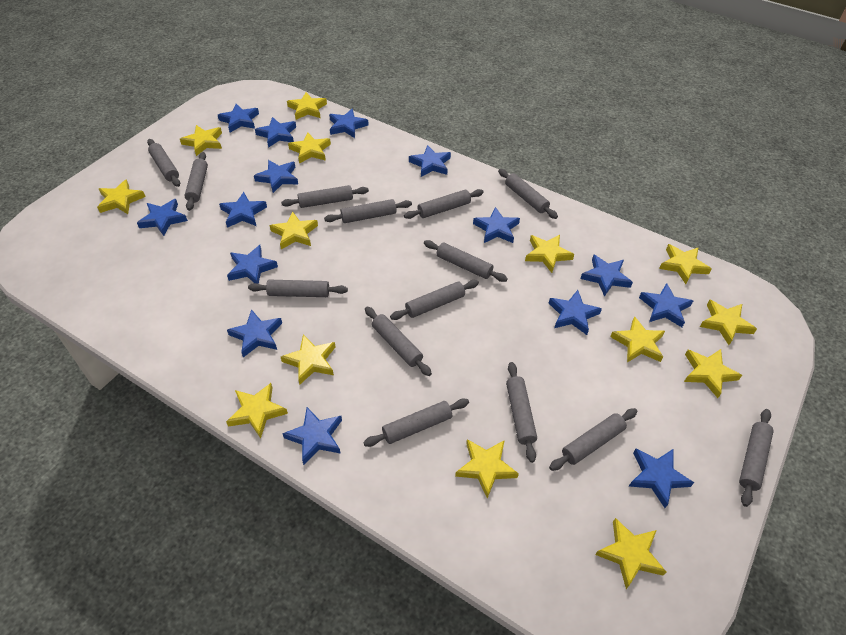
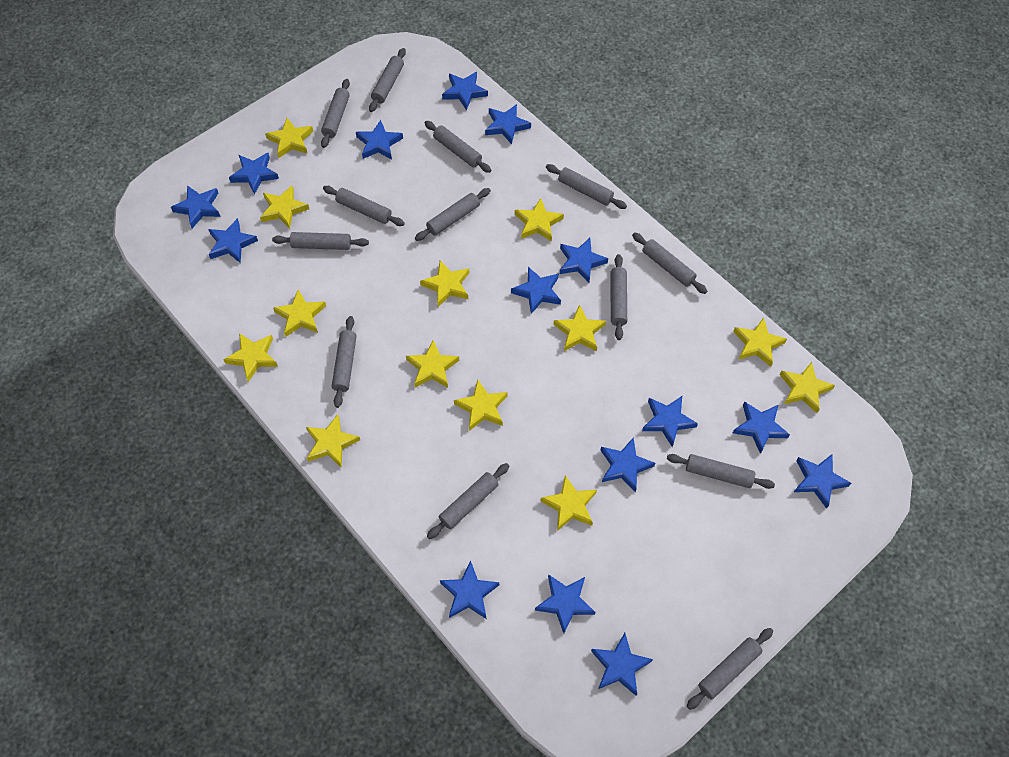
grey rolling pin: 14 -> 13
yellow star: 14 -> 13

